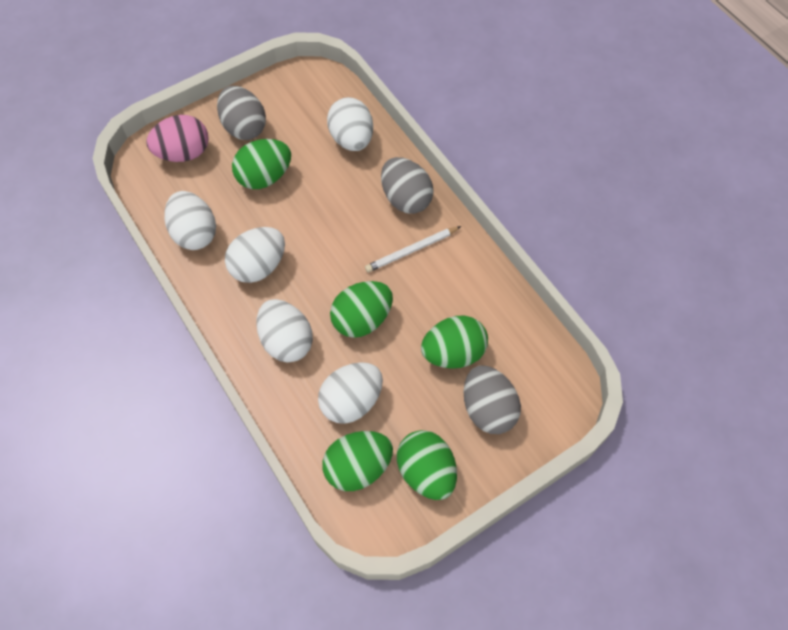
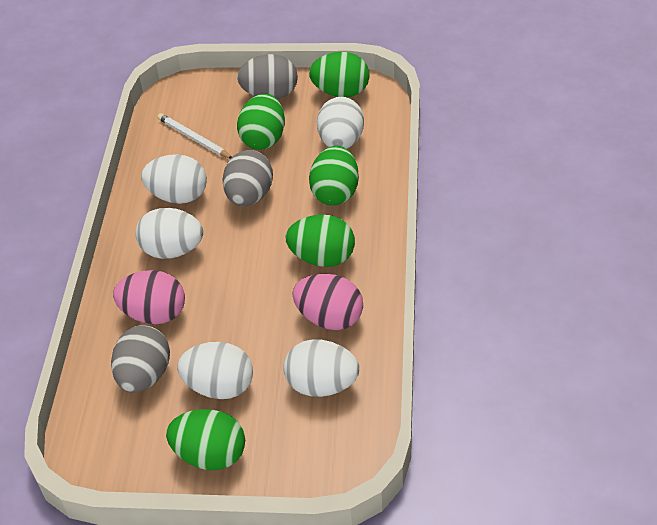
pink egg: 1 -> 2

